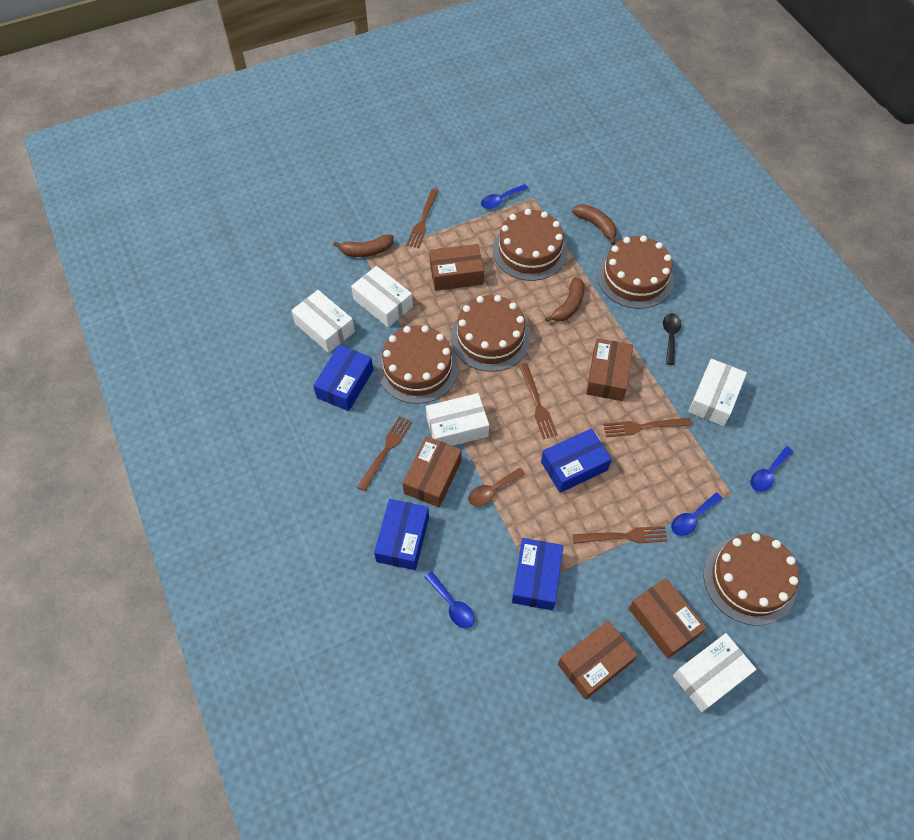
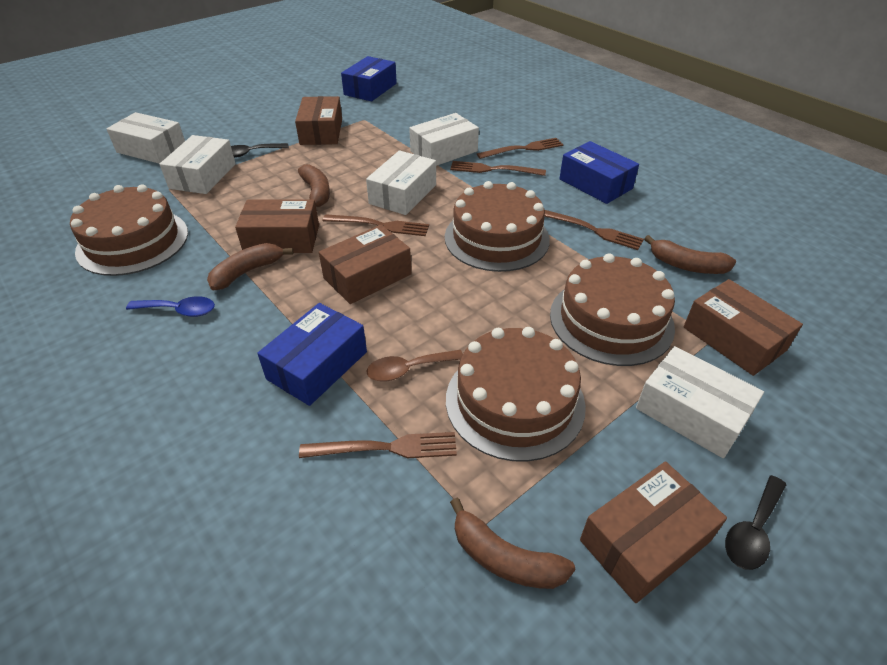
black spoon: 1 -> 2
blue box: 4 -> 3
blue spoon: 4 -> 1
brown banana: 3 -> 4
brown cake: 5 -> 4

